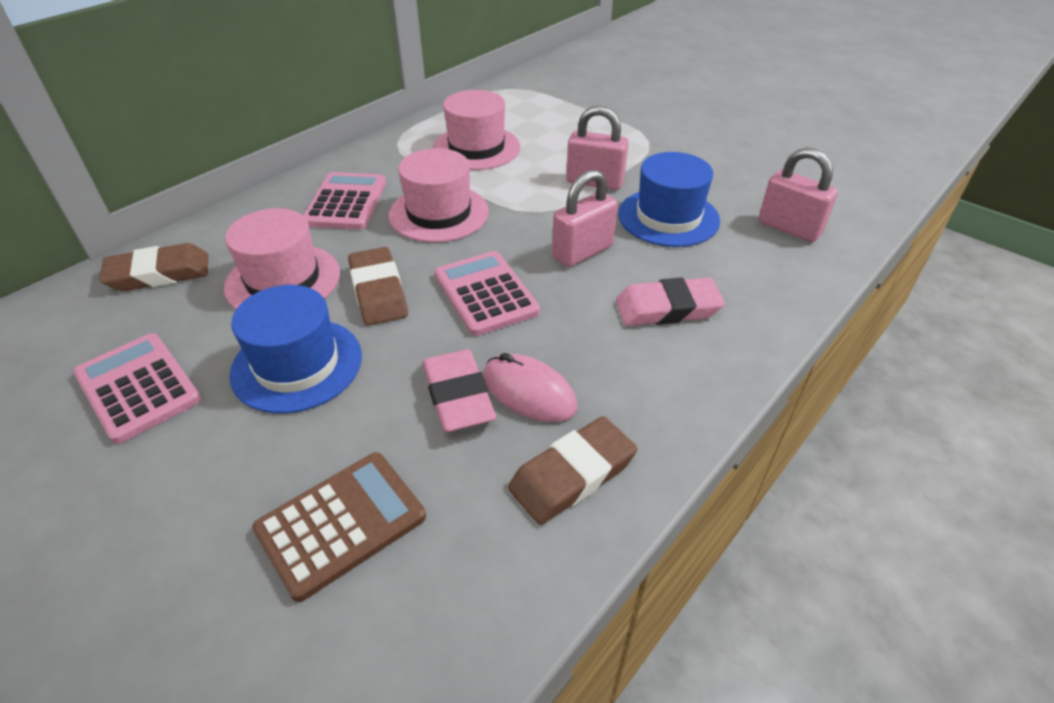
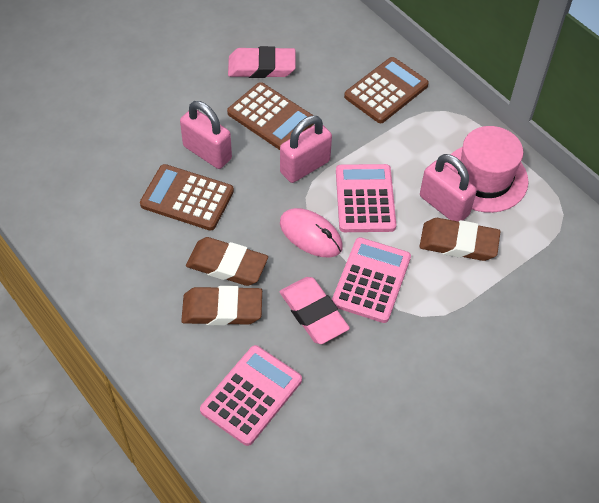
blue hat: 2 -> 0
brown calculator: 1 -> 3
pink hat: 3 -> 1

